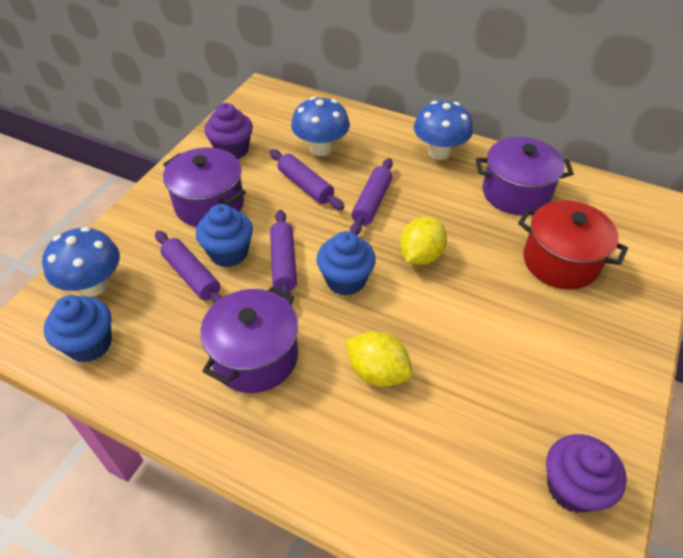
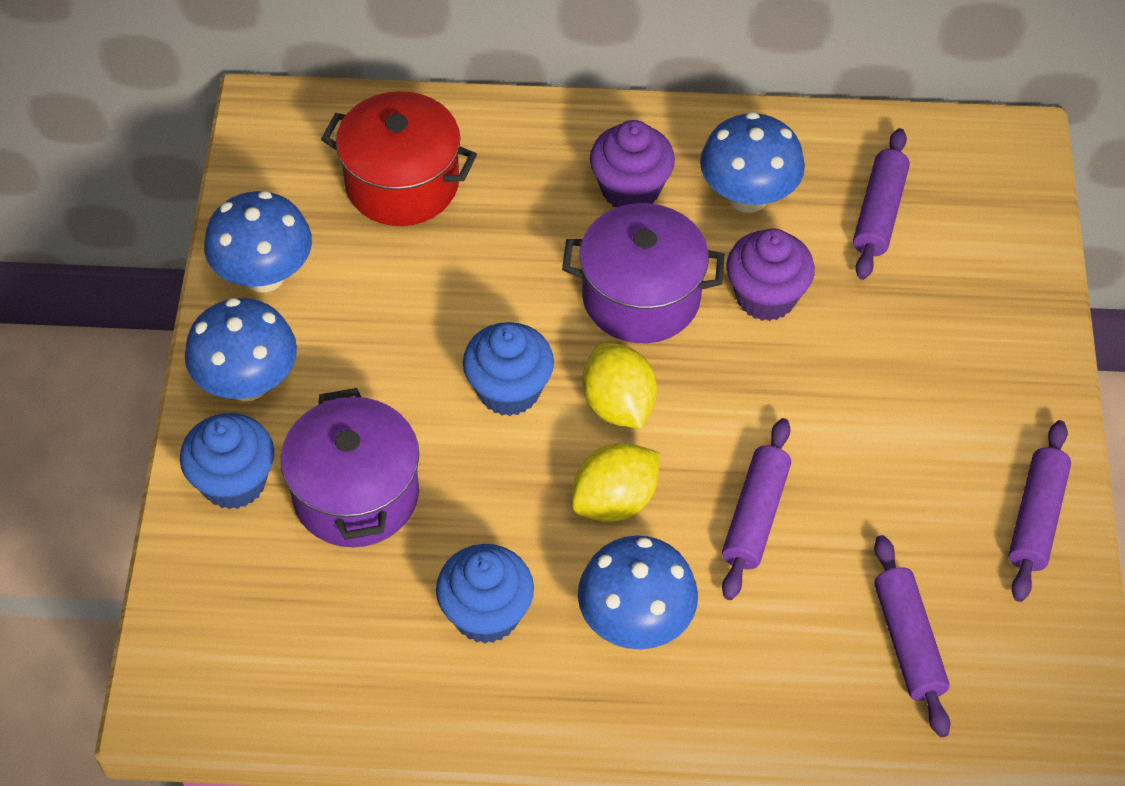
blue mushroom: 3 -> 4
purple pot: 3 -> 2

